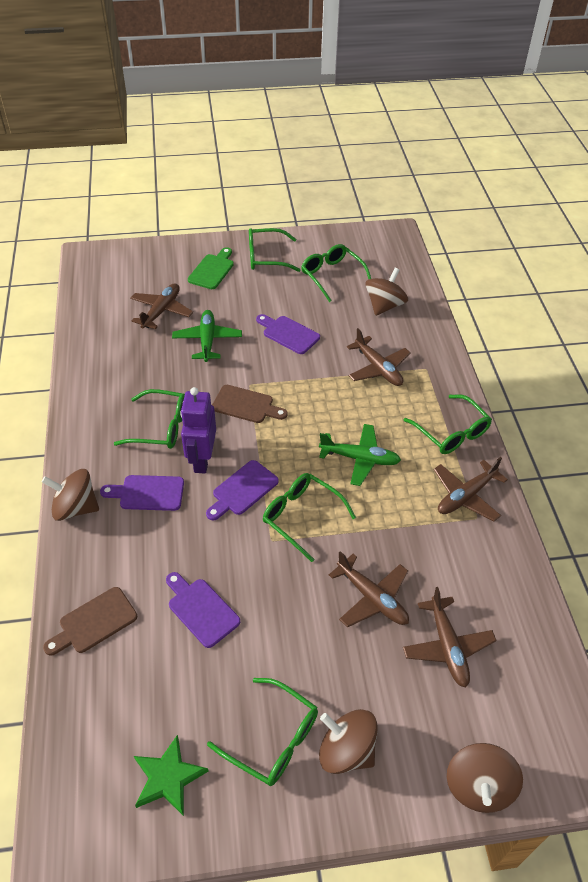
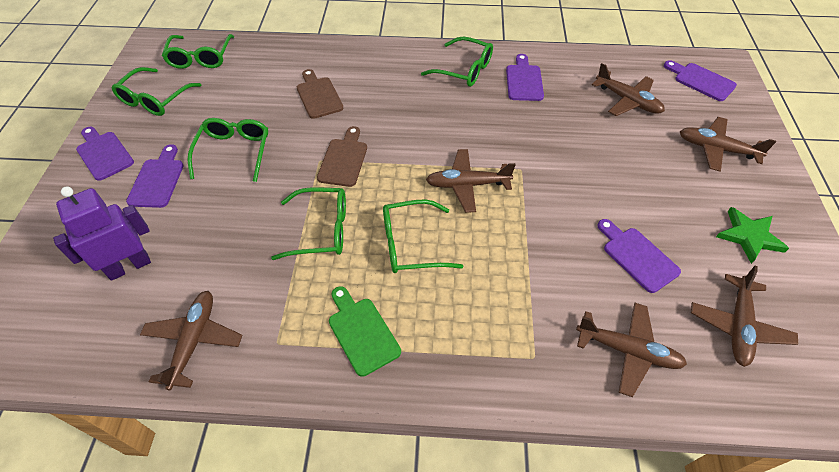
brown plane: 5 -> 6
brown spinning top: 4 -> 0
green plane: 2 -> 0
purple cutting board: 4 -> 5

